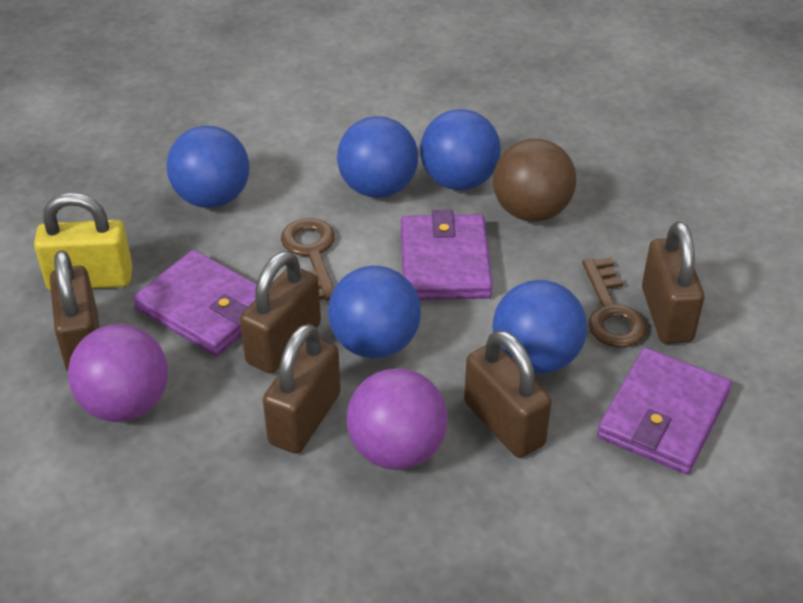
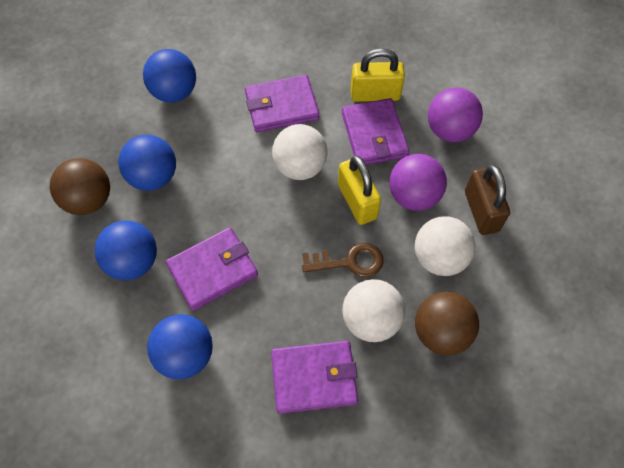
blue ball: 5 -> 4
brown ball: 1 -> 2
brown key: 2 -> 1
brown padlock: 5 -> 1
purple wallet: 3 -> 4
white ball: 0 -> 3
yellow padlock: 1 -> 2

